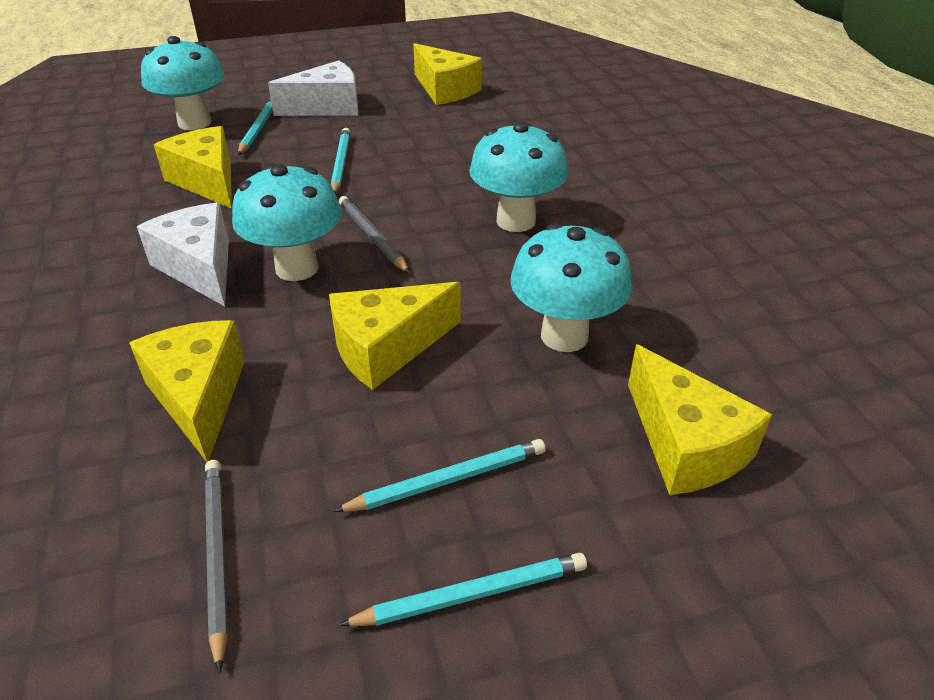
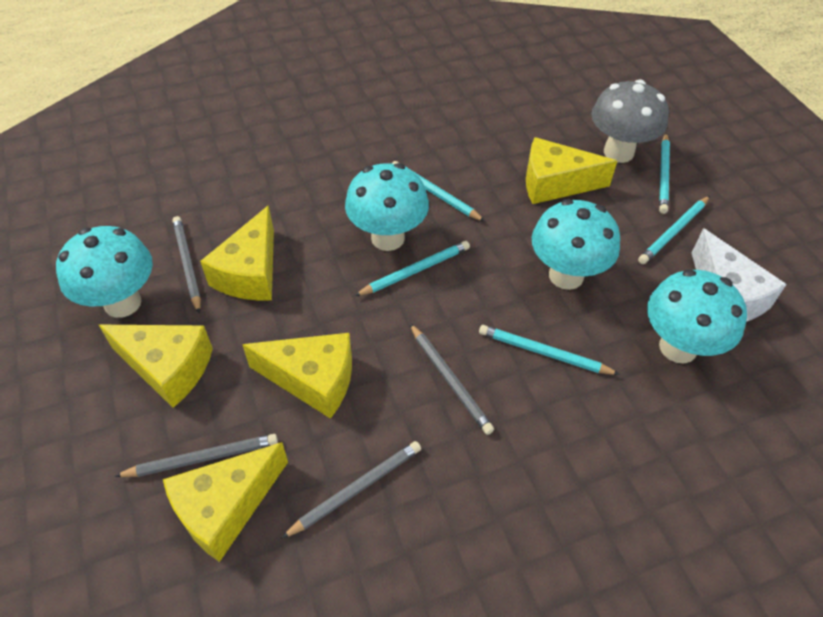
grey mushroom: 0 -> 1
grey pencil: 2 -> 4
turquoise pencil: 4 -> 5
white cheese: 2 -> 1

